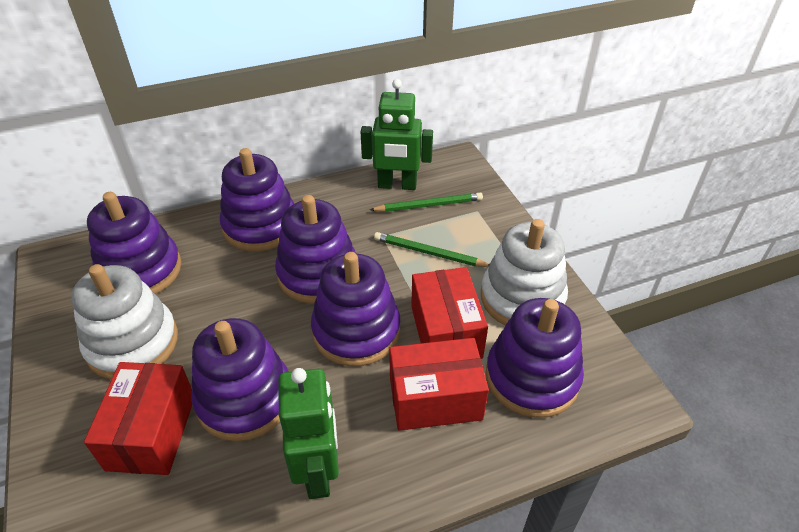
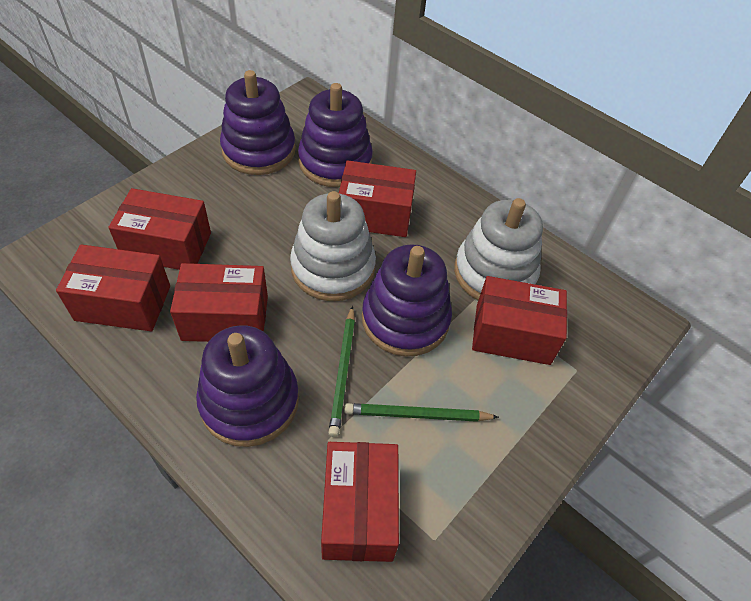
green robot: 2 -> 0
purple stacking toy: 6 -> 4
red box: 3 -> 6

